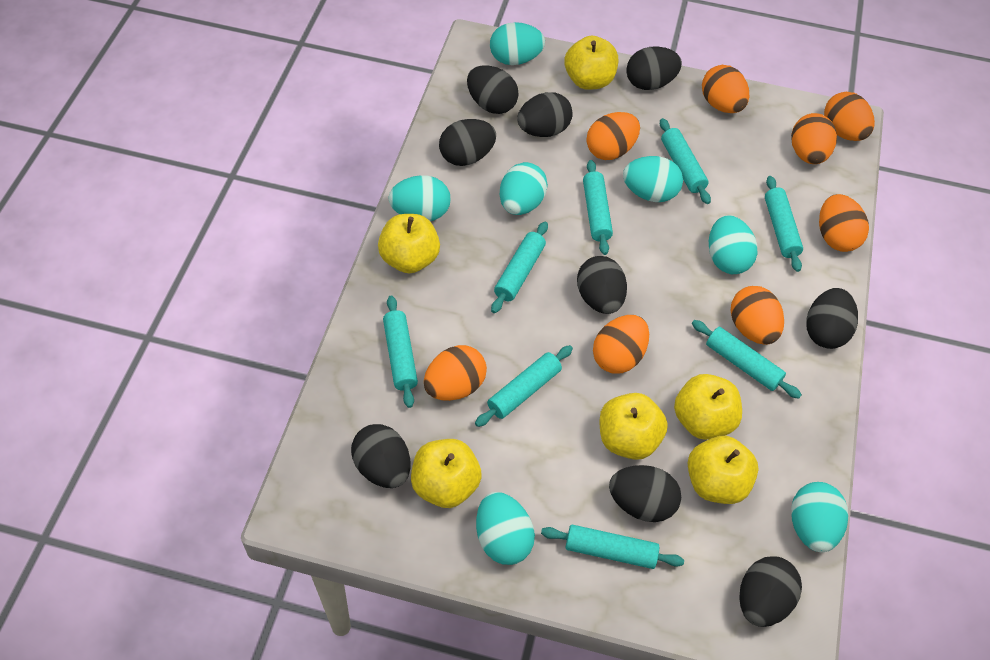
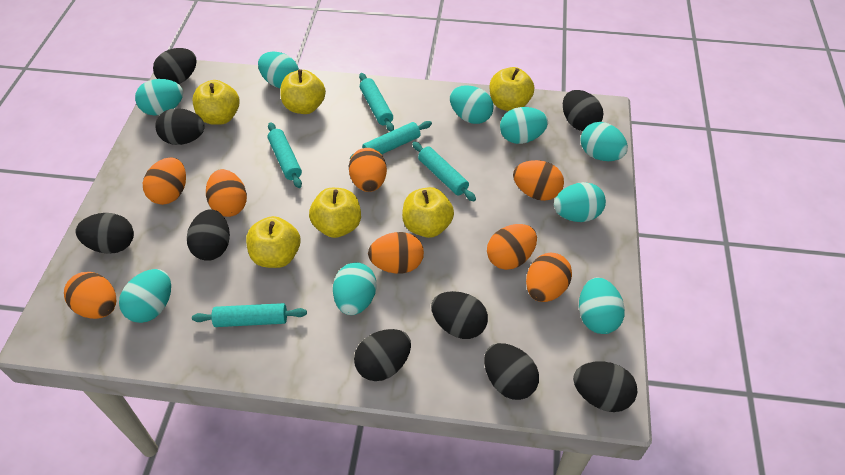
turquoise egg: 7 -> 9
turquoise rolling pin: 8 -> 5

